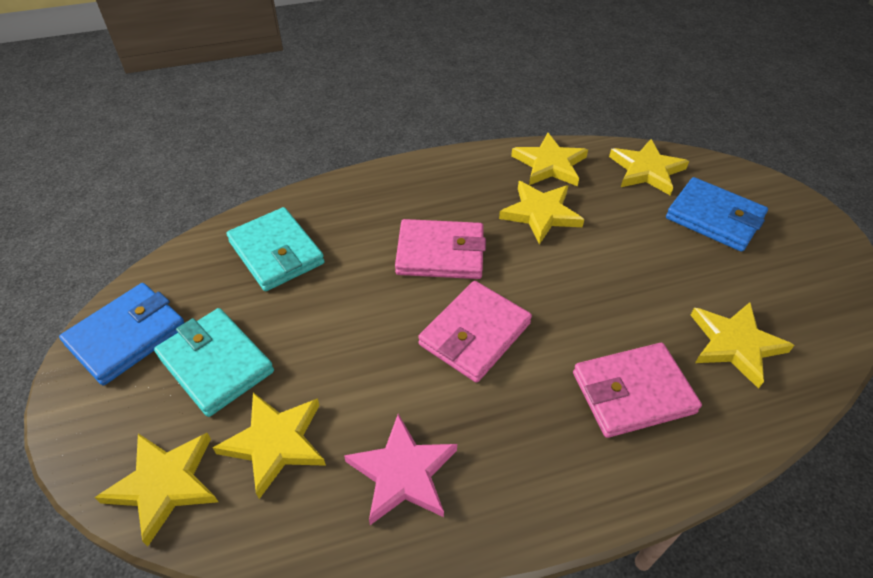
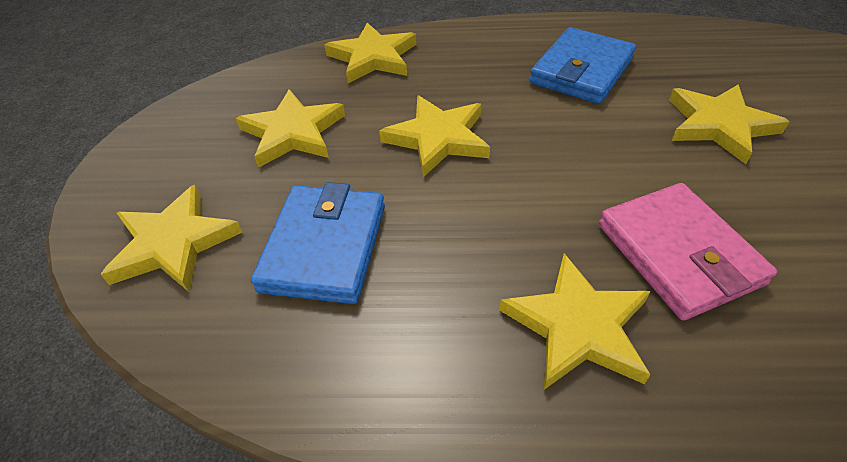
pink star: 1 -> 0
pink wallet: 3 -> 1
turquoise wallet: 2 -> 0

